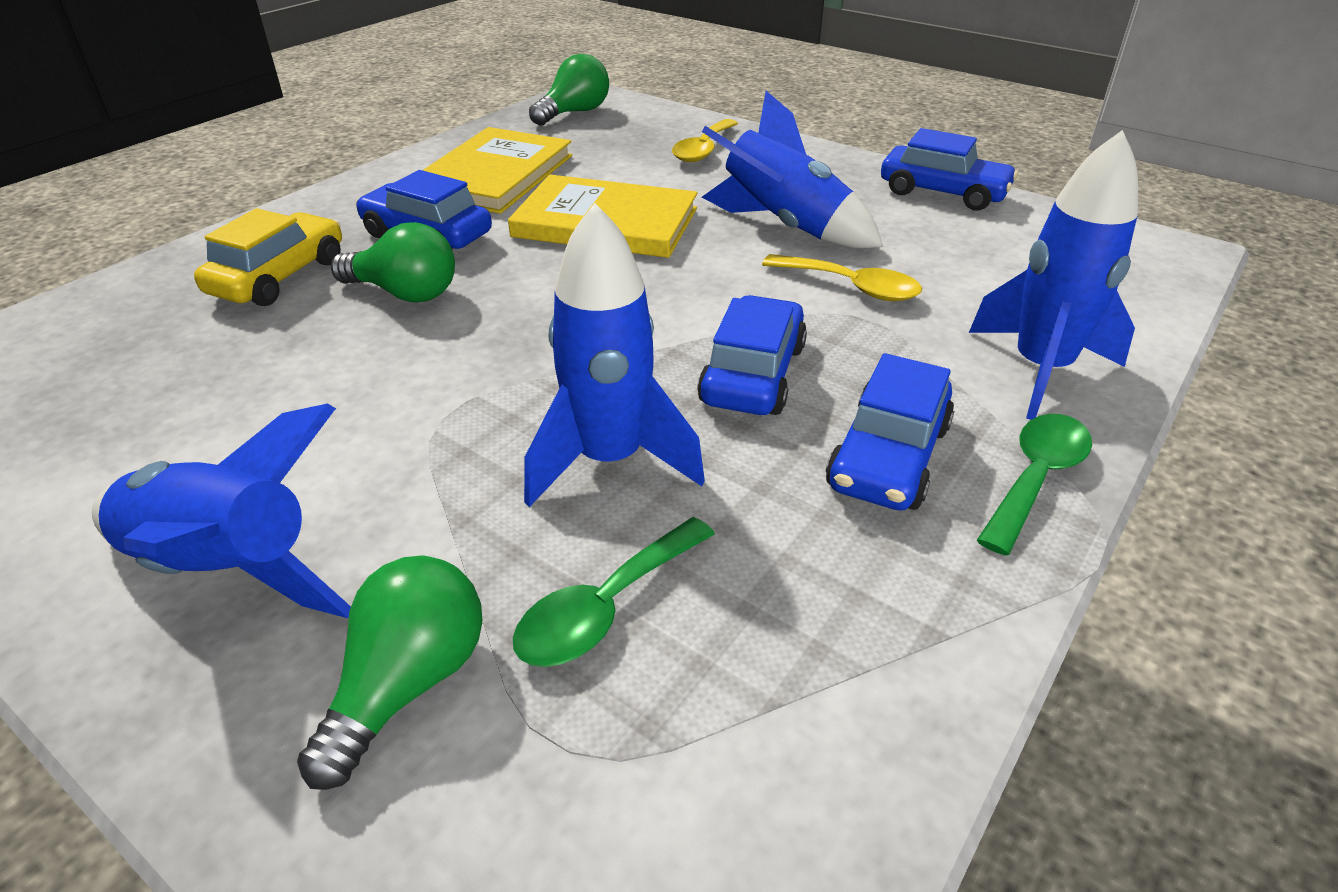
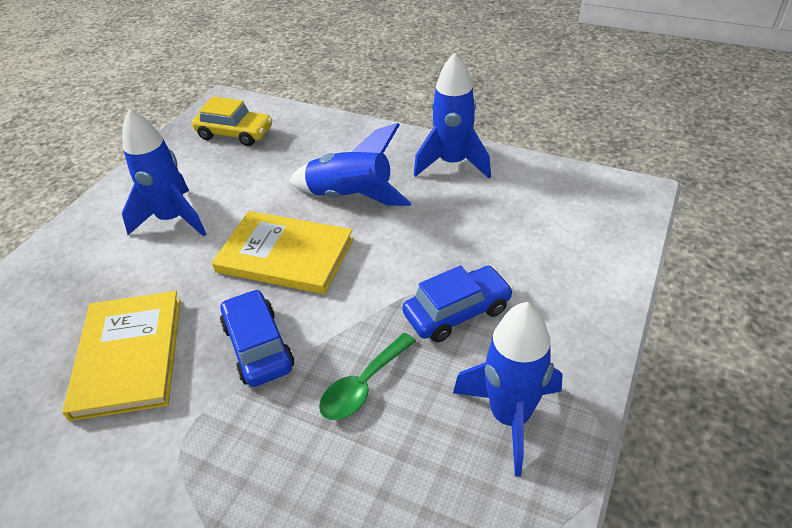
blue car: 4 -> 2
green light bulb: 3 -> 0
green spoon: 2 -> 1
yellow spoon: 2 -> 0

